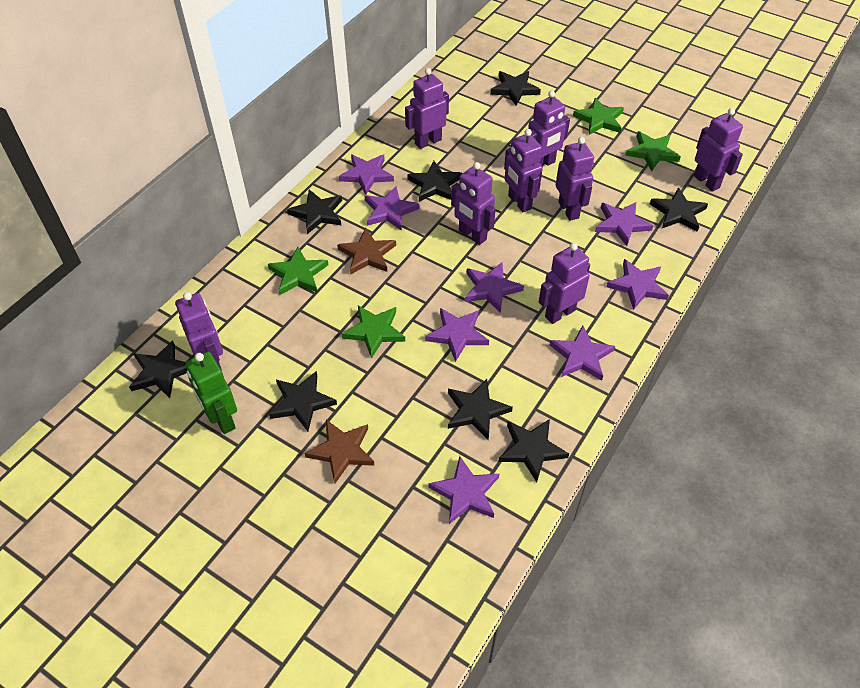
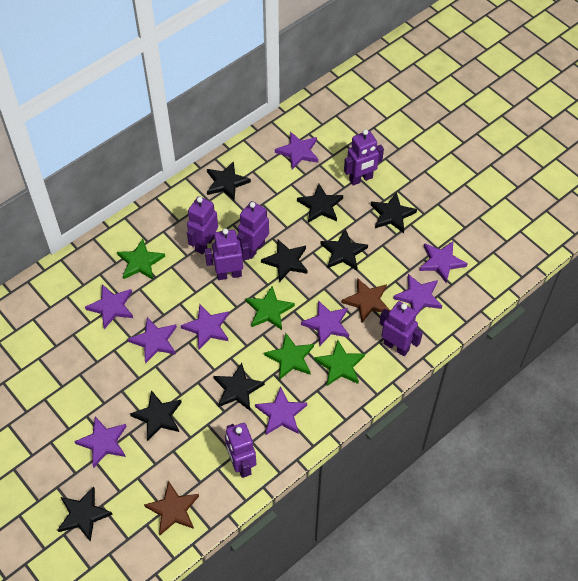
green robot: 1 -> 0
purple robot: 8 -> 6
purple star: 8 -> 9

